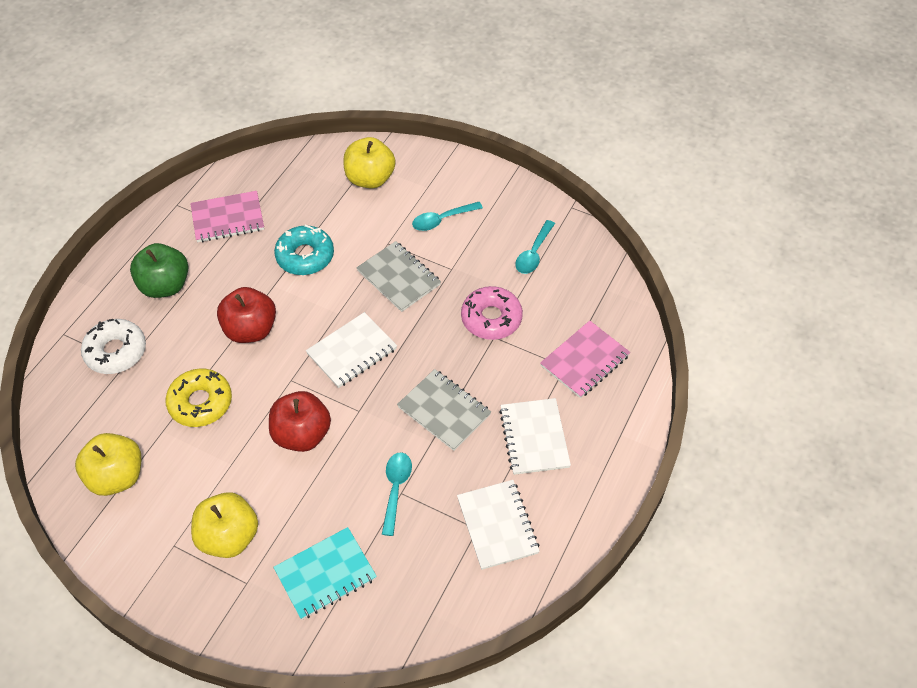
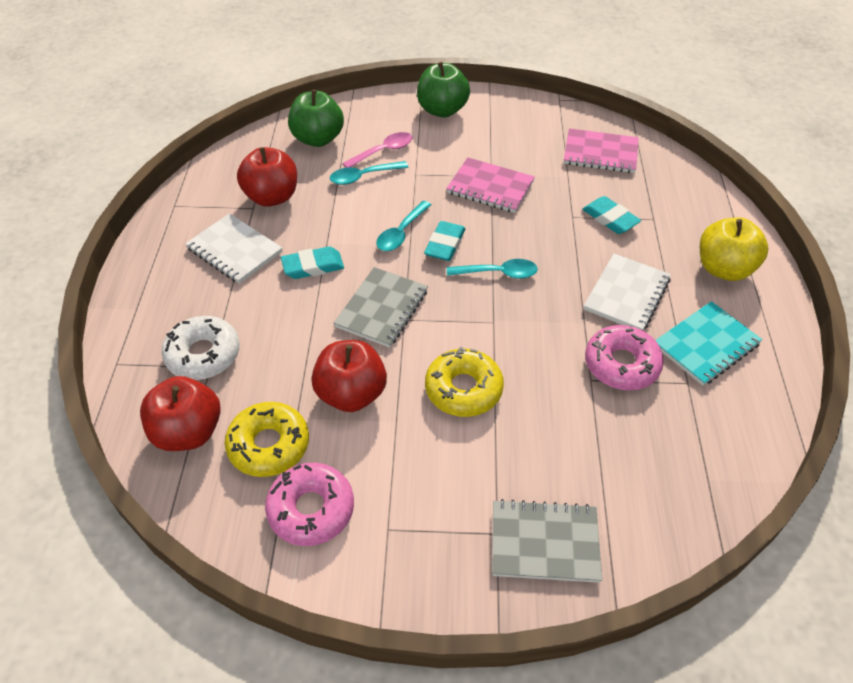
green apple: 1 -> 2
pink donut: 1 -> 2
pink spoon: 0 -> 1
red apple: 2 -> 3
turquoise donut: 1 -> 0
turquoise eraser: 0 -> 3
white notebook: 3 -> 2
yellow apple: 3 -> 1
yellow donut: 1 -> 2

